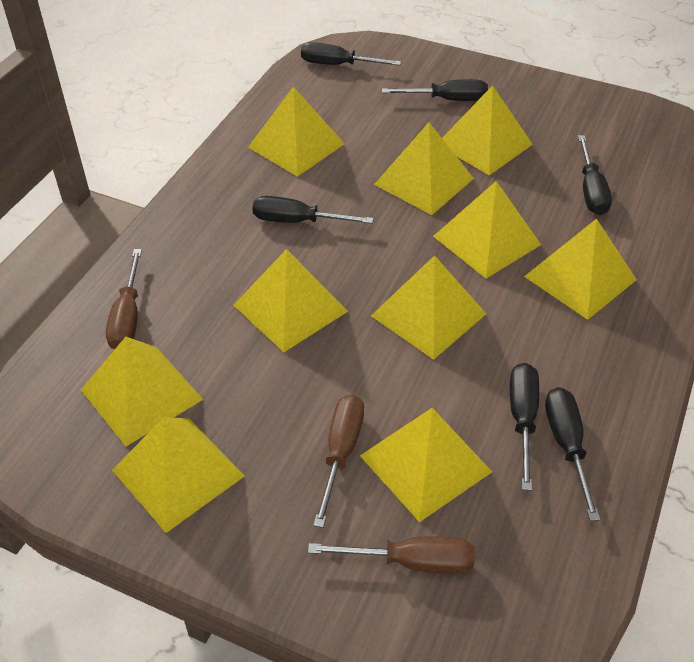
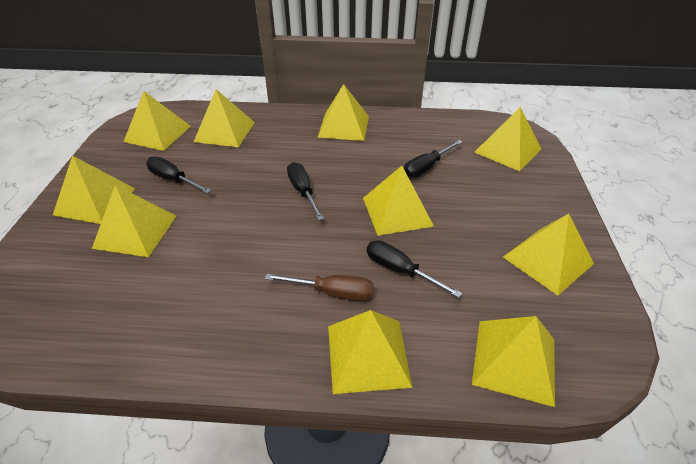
black screwdriver: 6 -> 4
brown screwdriver: 3 -> 1

